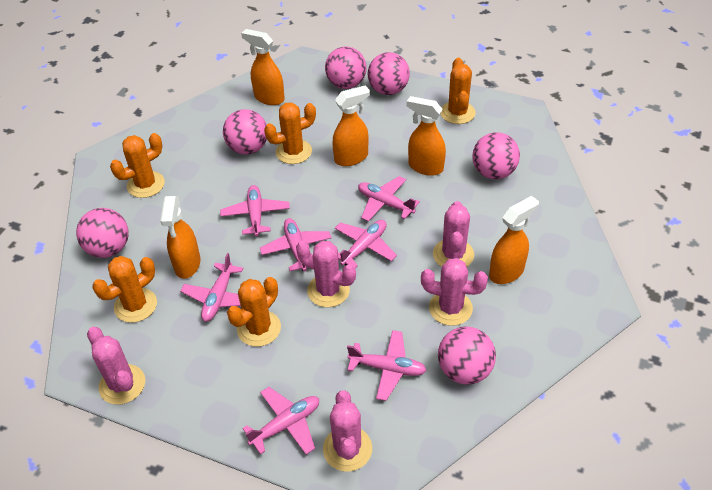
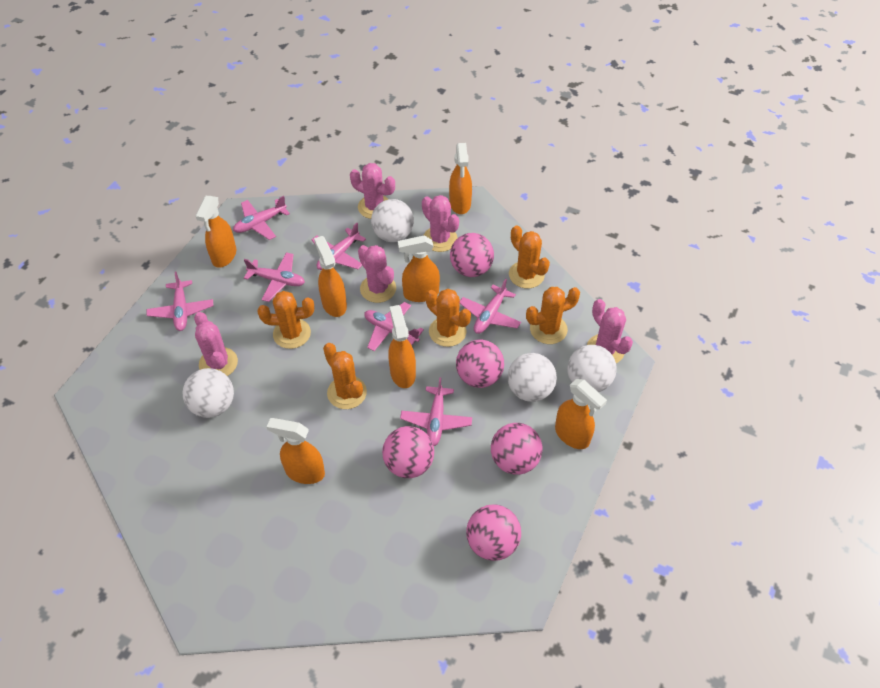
orange spray bottle: 5 -> 7
pink ball: 6 -> 5
white ball: 0 -> 4

